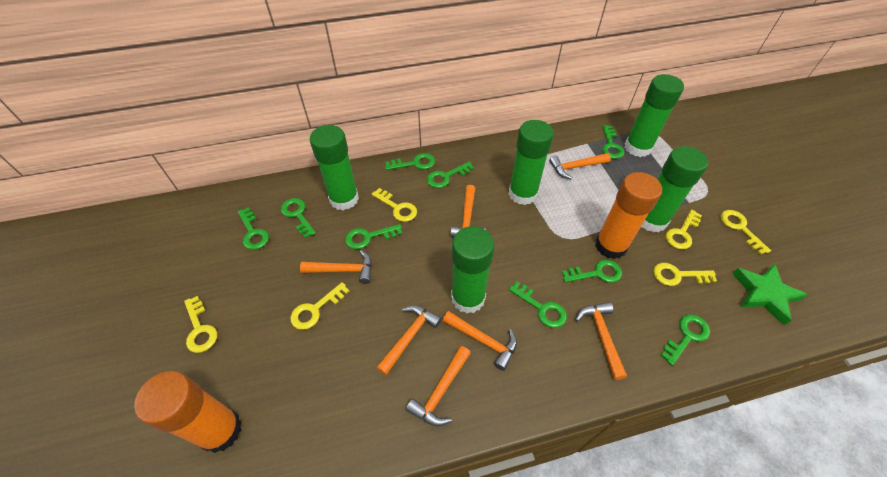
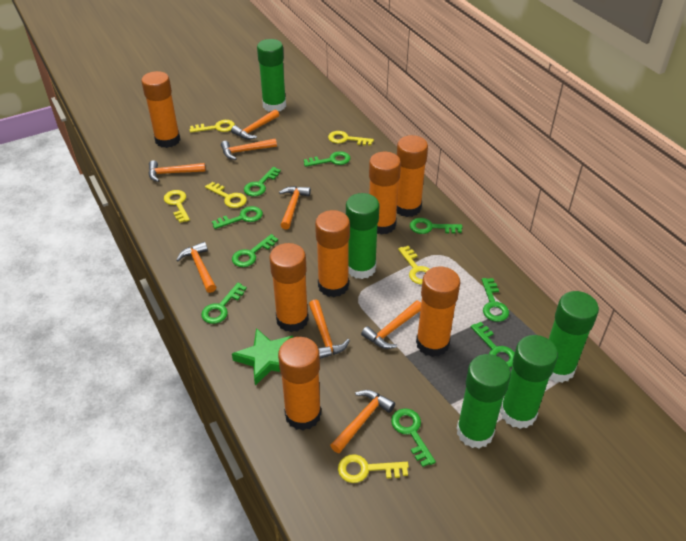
orange glue stick: 2 -> 7
orange hammer: 7 -> 8

